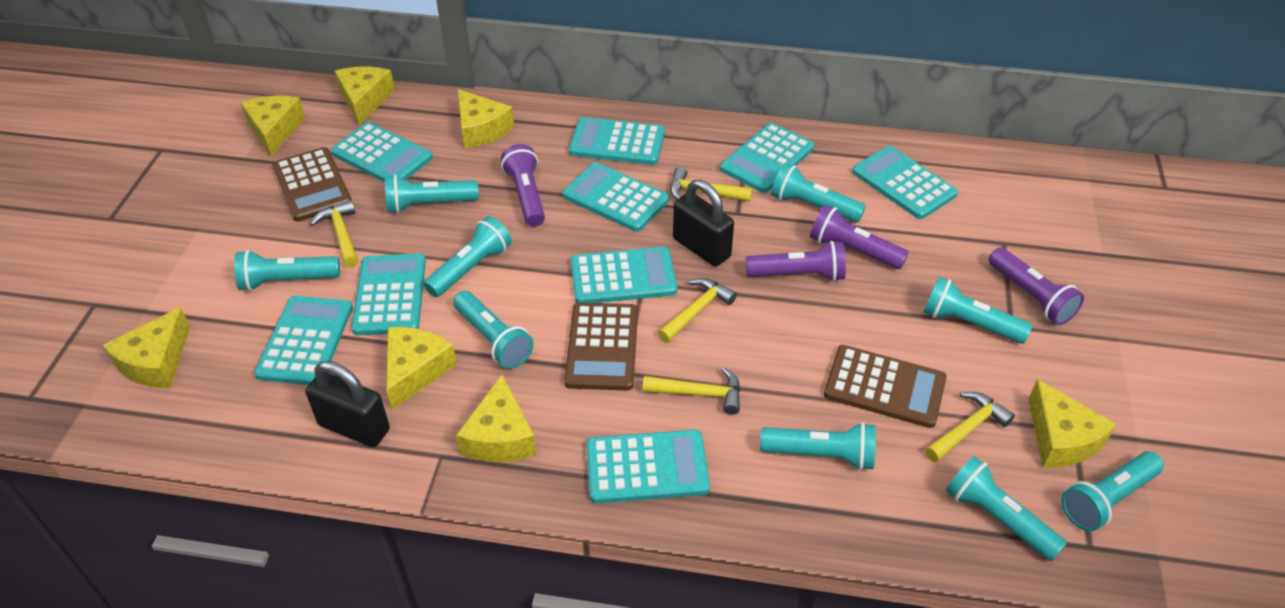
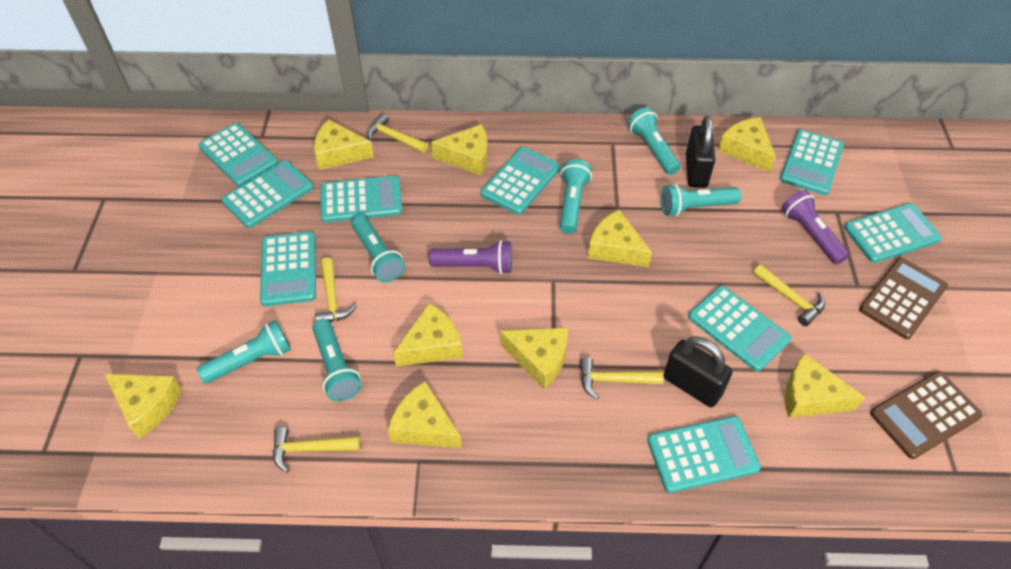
brown calculator: 3 -> 2
purple flashlight: 4 -> 2
turquoise flashlight: 9 -> 6
yellow cheese: 7 -> 9

